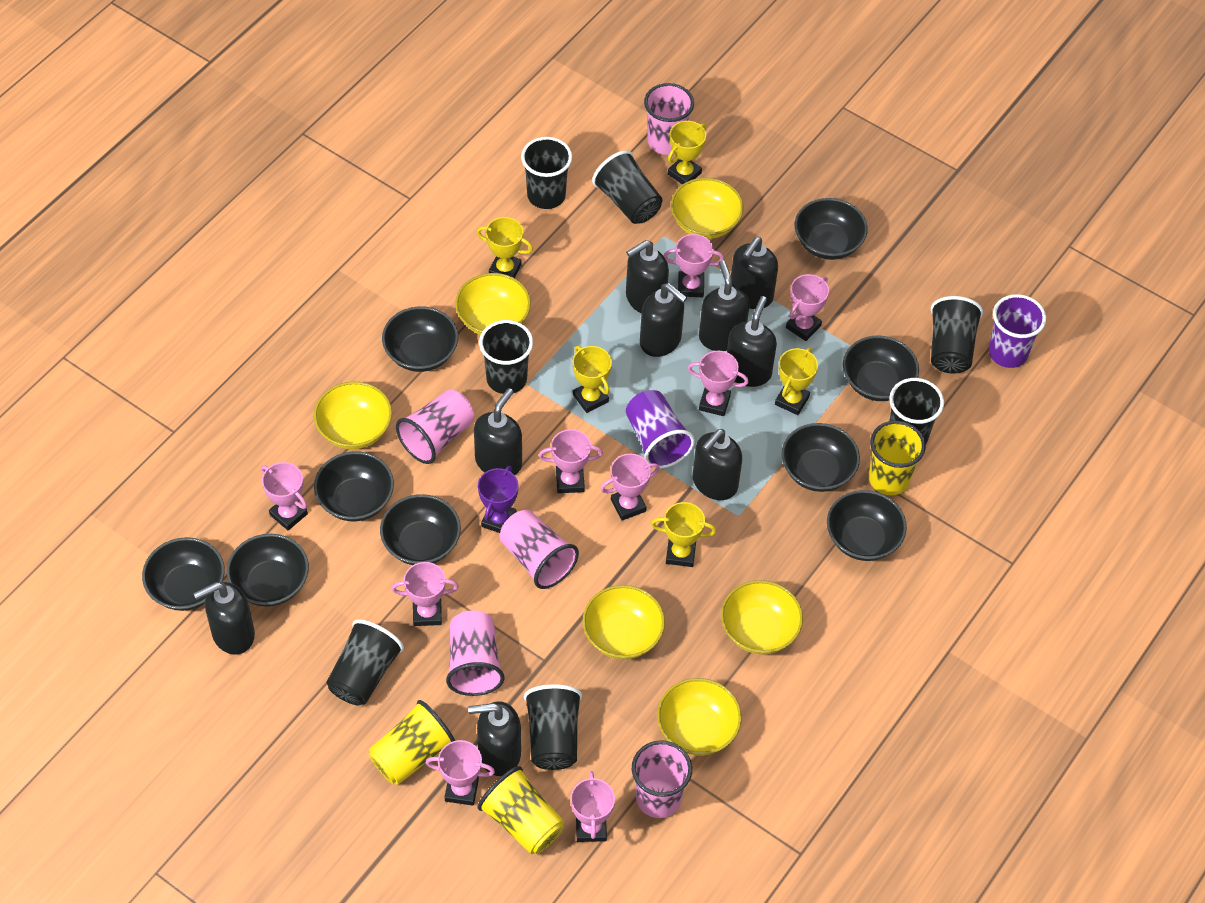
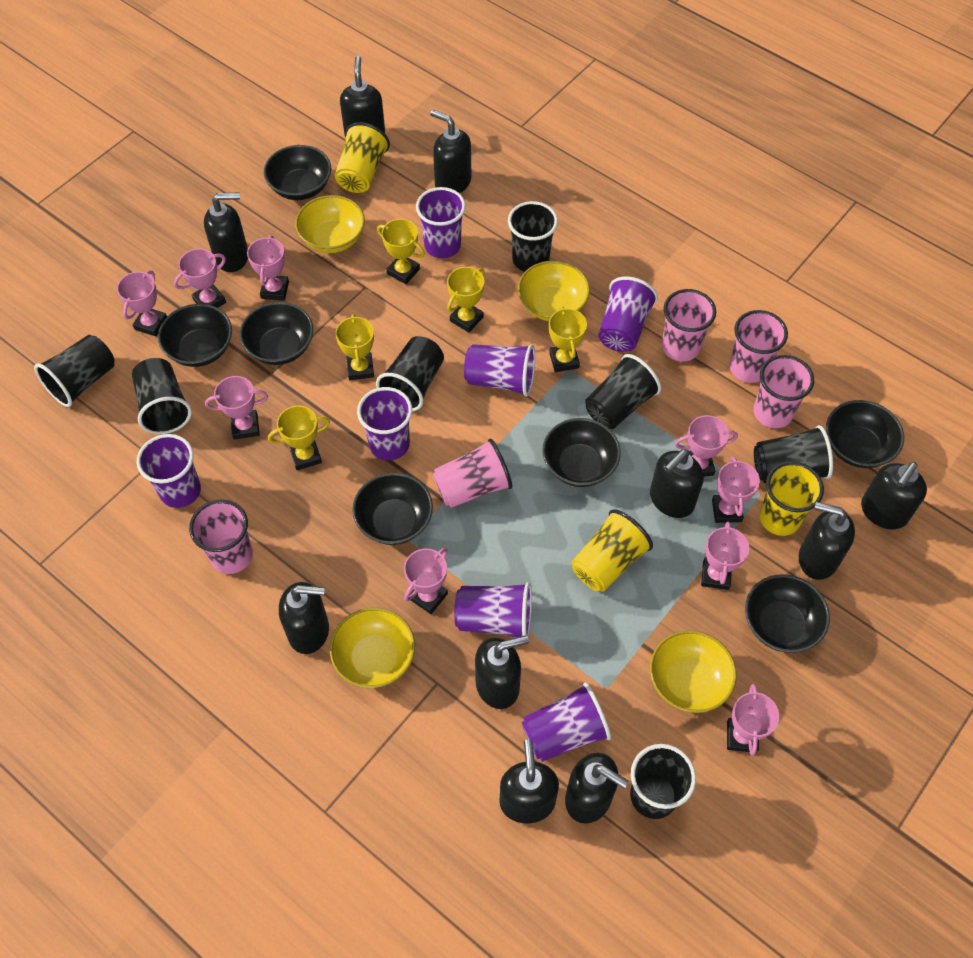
black bowl: 9 -> 7
black soap dispenser: 9 -> 10
purple cup: 2 -> 7
purple trophy: 1 -> 0
yellow bowl: 6 -> 4

